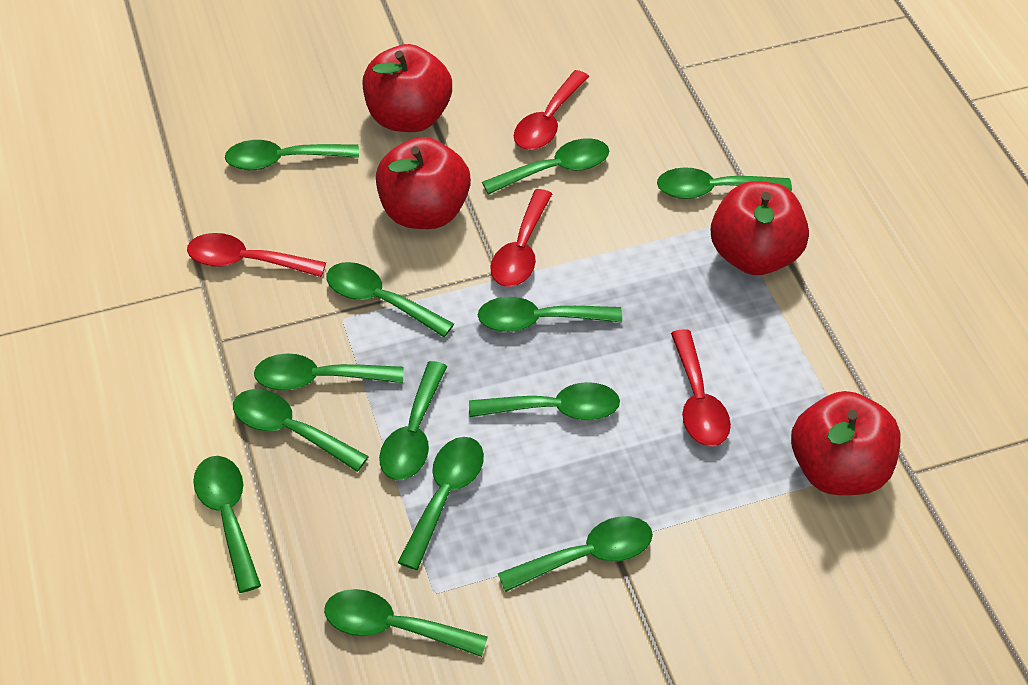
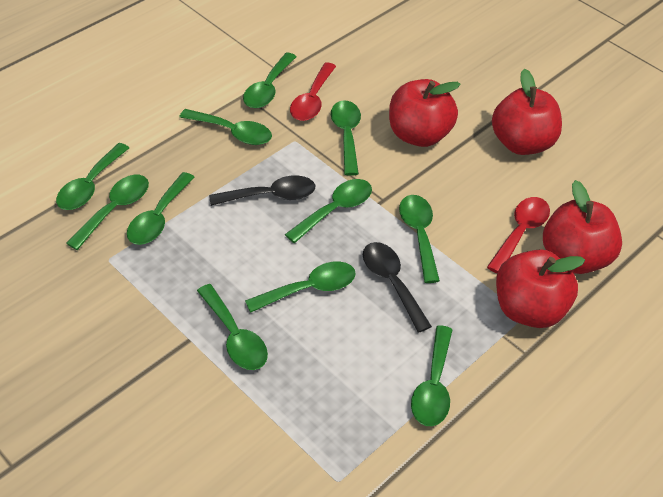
black spoon: 0 -> 2
green spoon: 13 -> 11
red spoon: 4 -> 2

